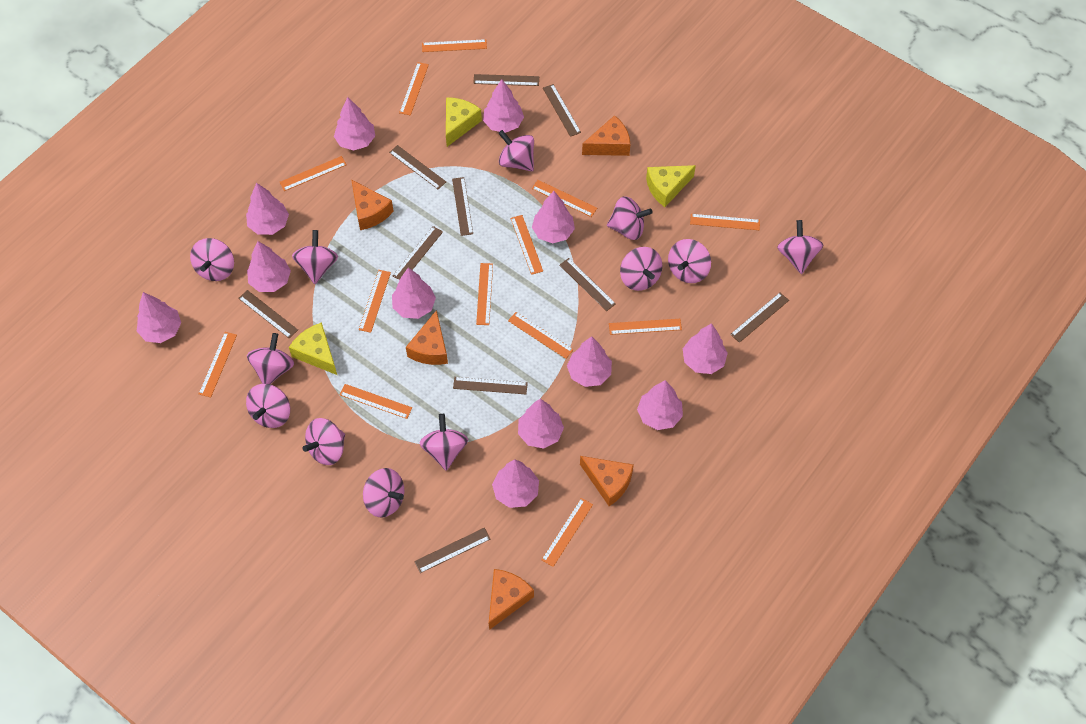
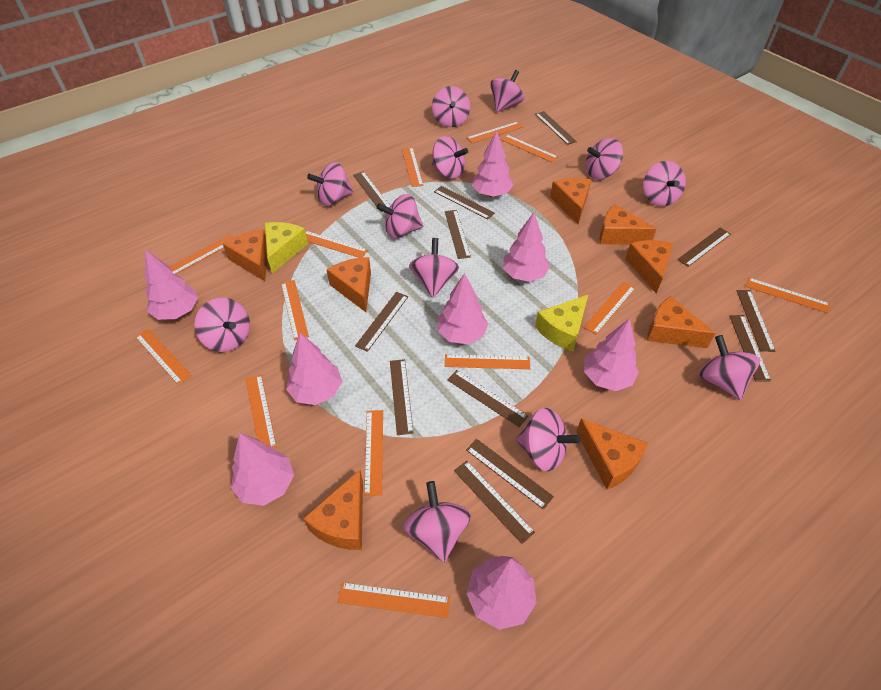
brown ruler: 10 -> 12
orange cheese: 5 -> 8
pink tree: 12 -> 8
yellow cheese: 3 -> 2

